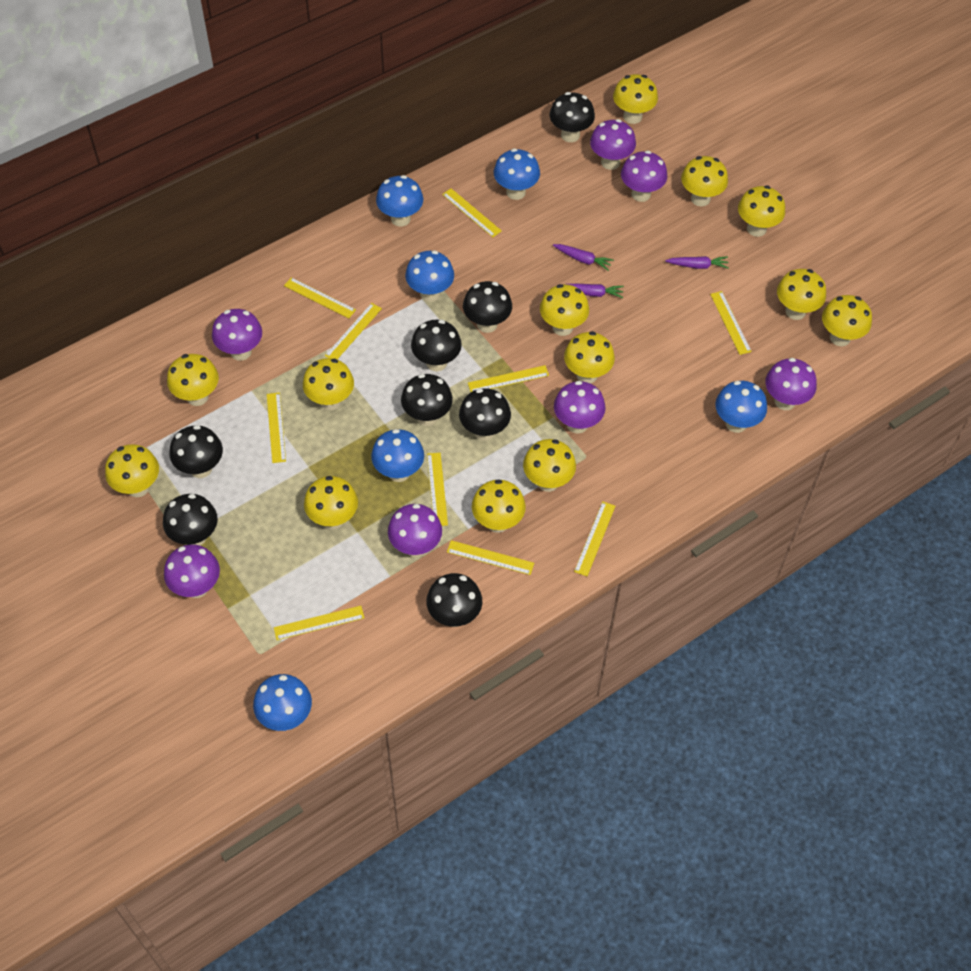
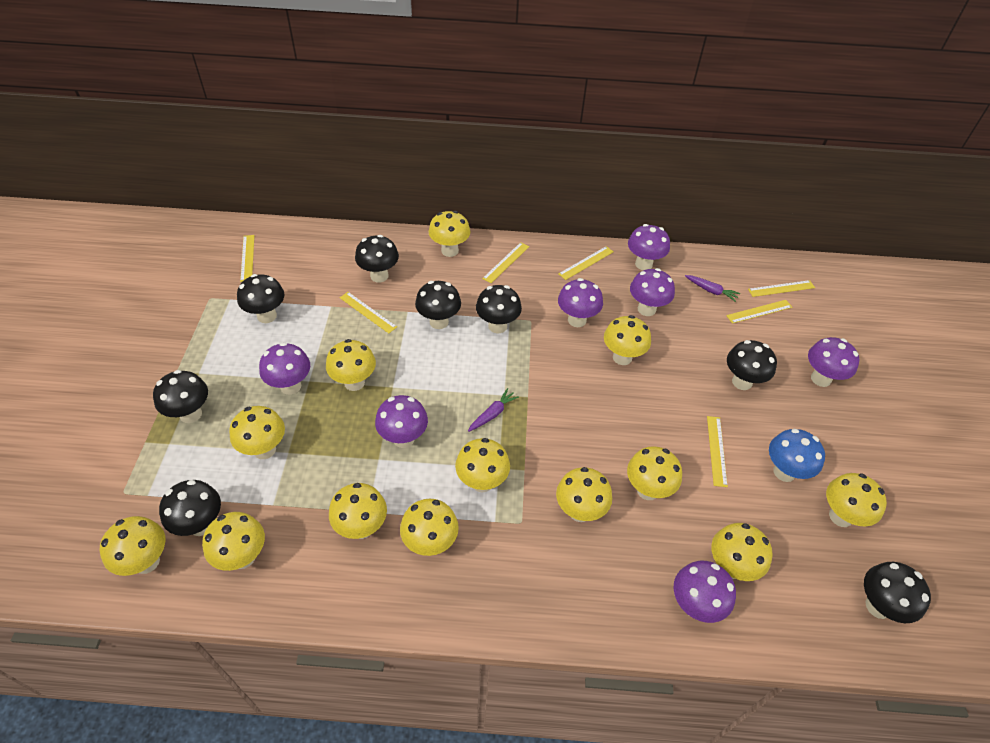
blue mushroom: 6 -> 1
purple carrot: 3 -> 2
yellow ruler: 10 -> 7

